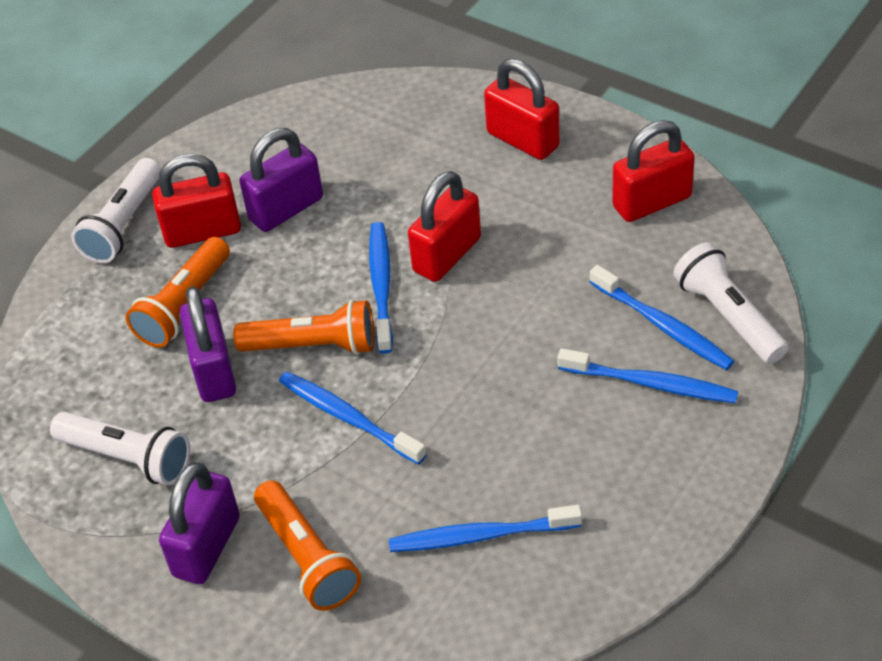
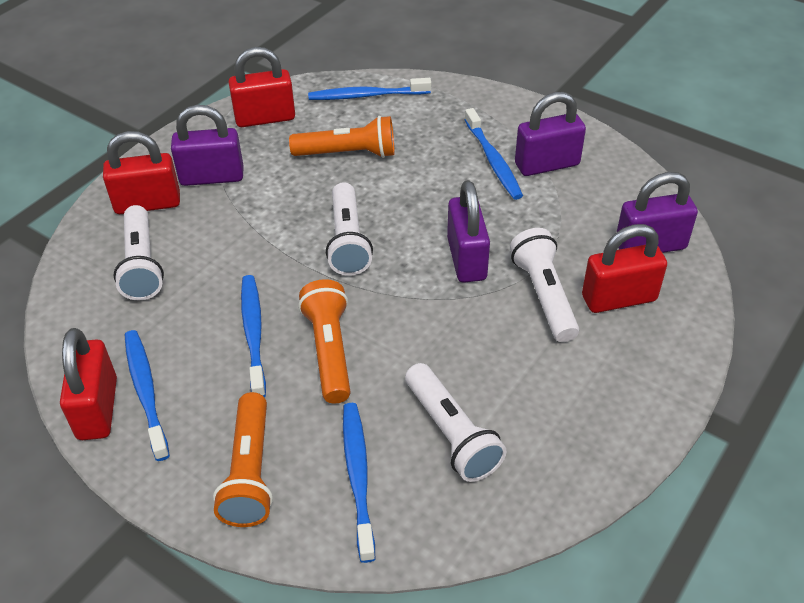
purple padlock: 3 -> 4
white flashlight: 3 -> 4

